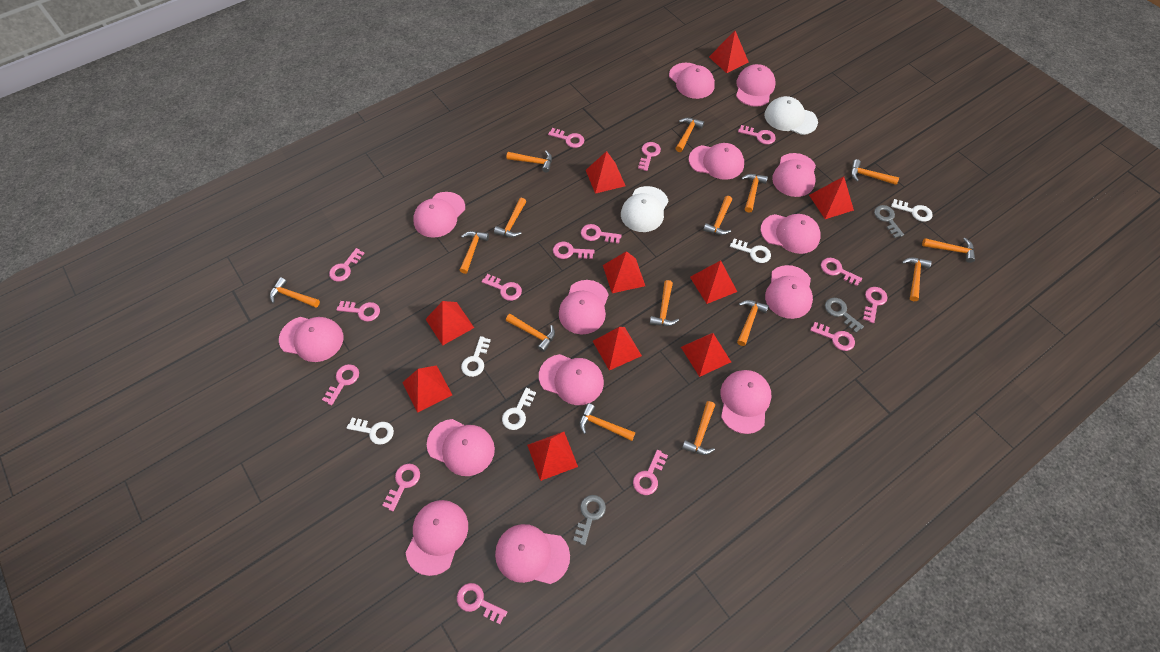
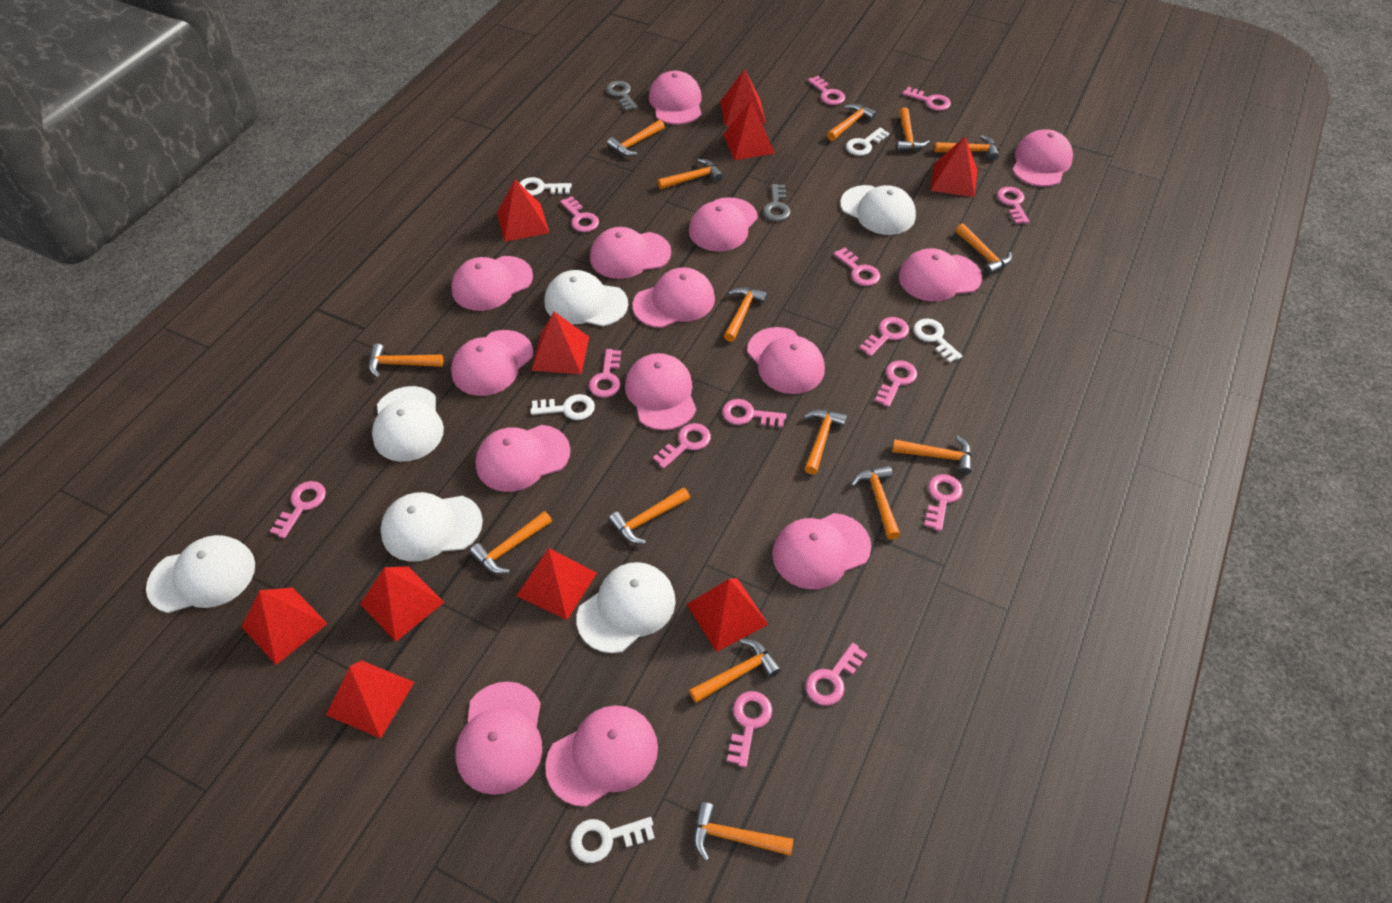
grey key: 3 -> 2
pink key: 15 -> 14
white cap: 2 -> 6

